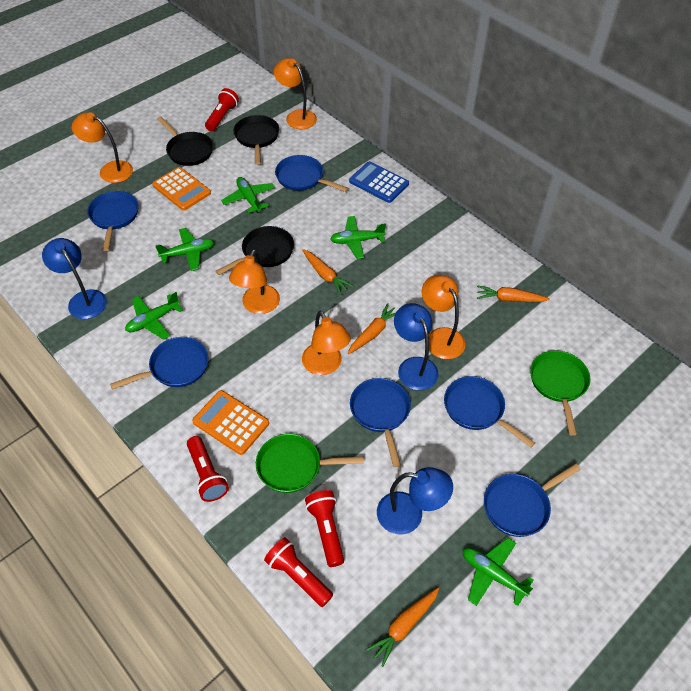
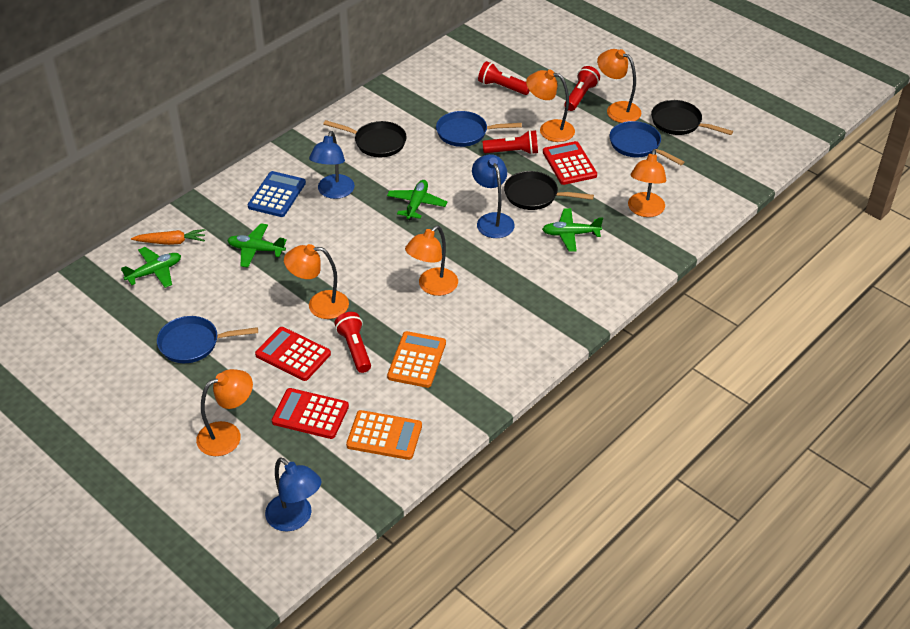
blue pan: 6 -> 3
green pan: 2 -> 0
green plane: 5 -> 4
orange carrot: 4 -> 1
orange lamp: 5 -> 6
red calculator: 0 -> 3

